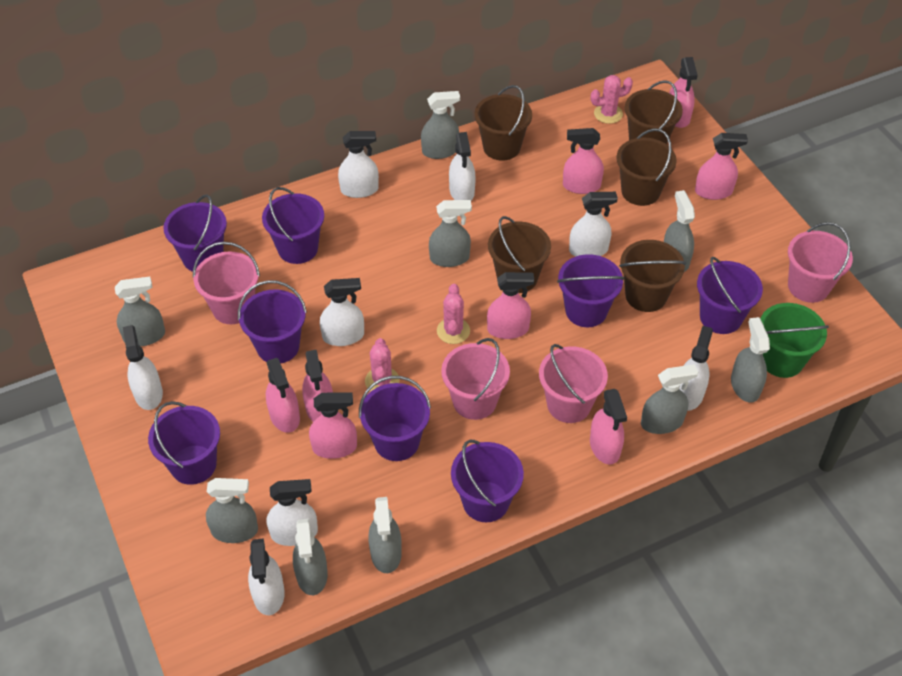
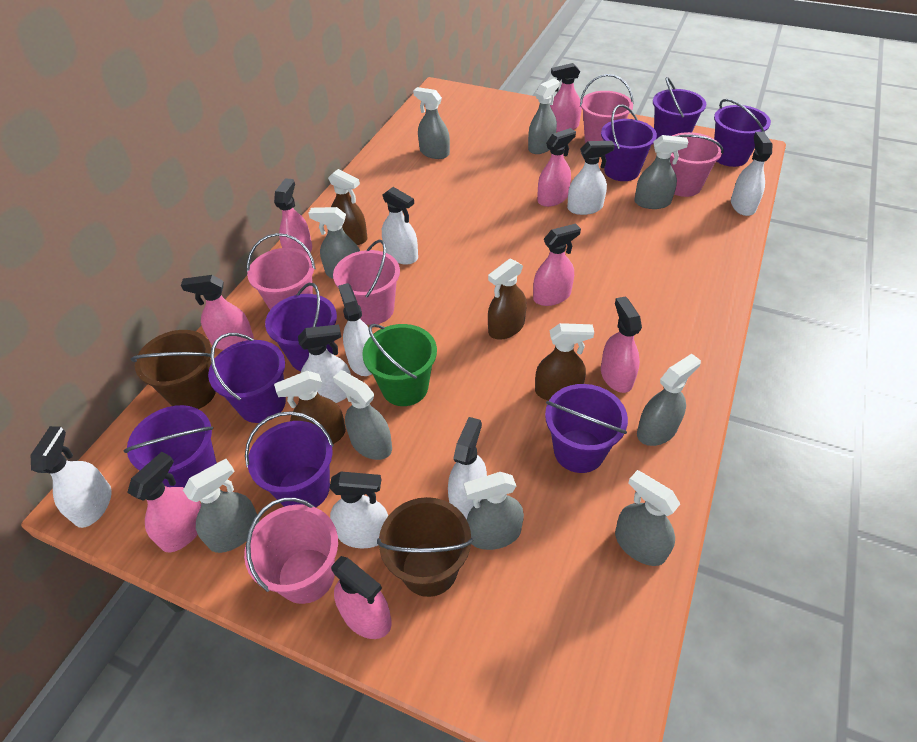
brown bucket: 5 -> 2
brown spray bottle: 0 -> 4
pink bucket: 4 -> 5
pink cactus: 3 -> 0

